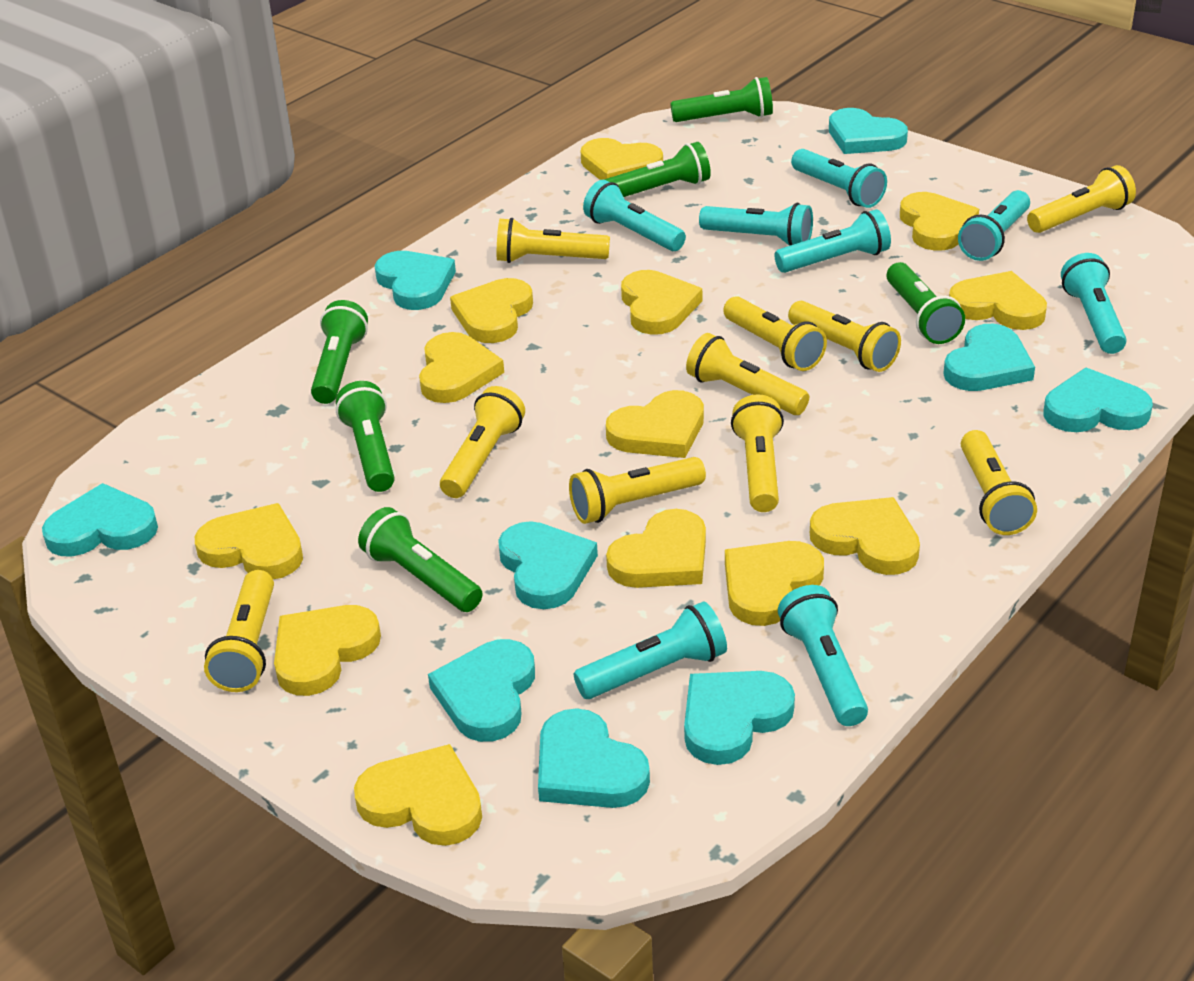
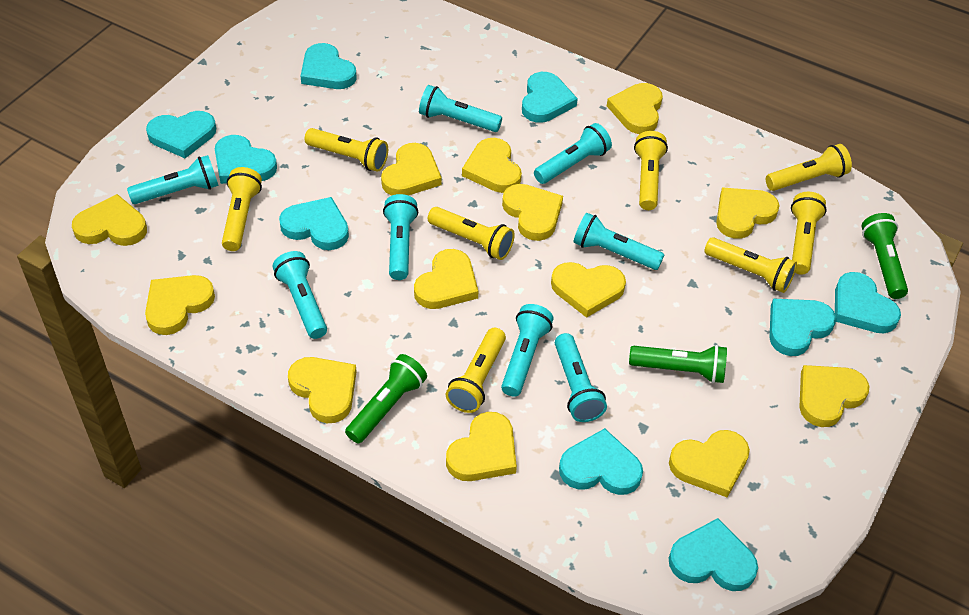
green flashlight: 6 -> 3
yellow flashlight: 10 -> 8

